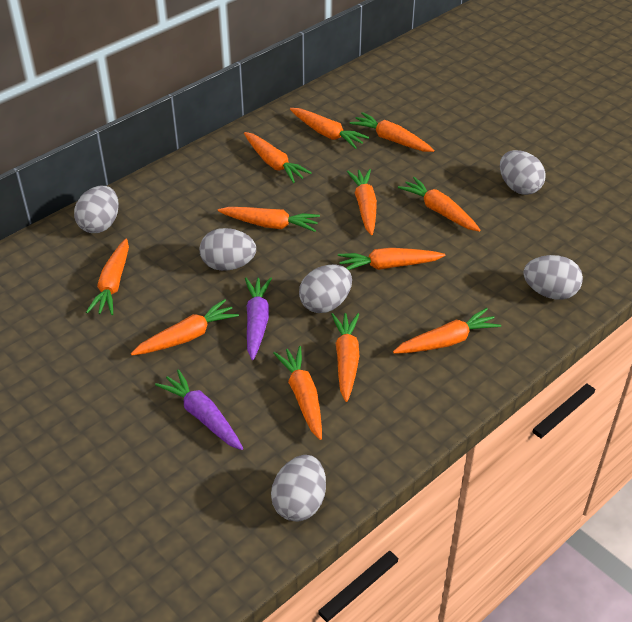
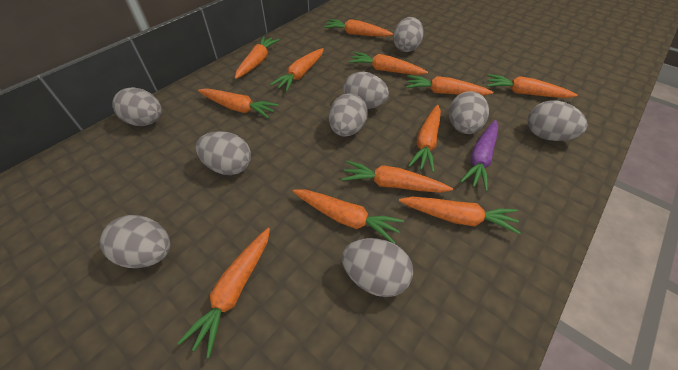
grey egg: 6 -> 9
purple carrot: 2 -> 1

